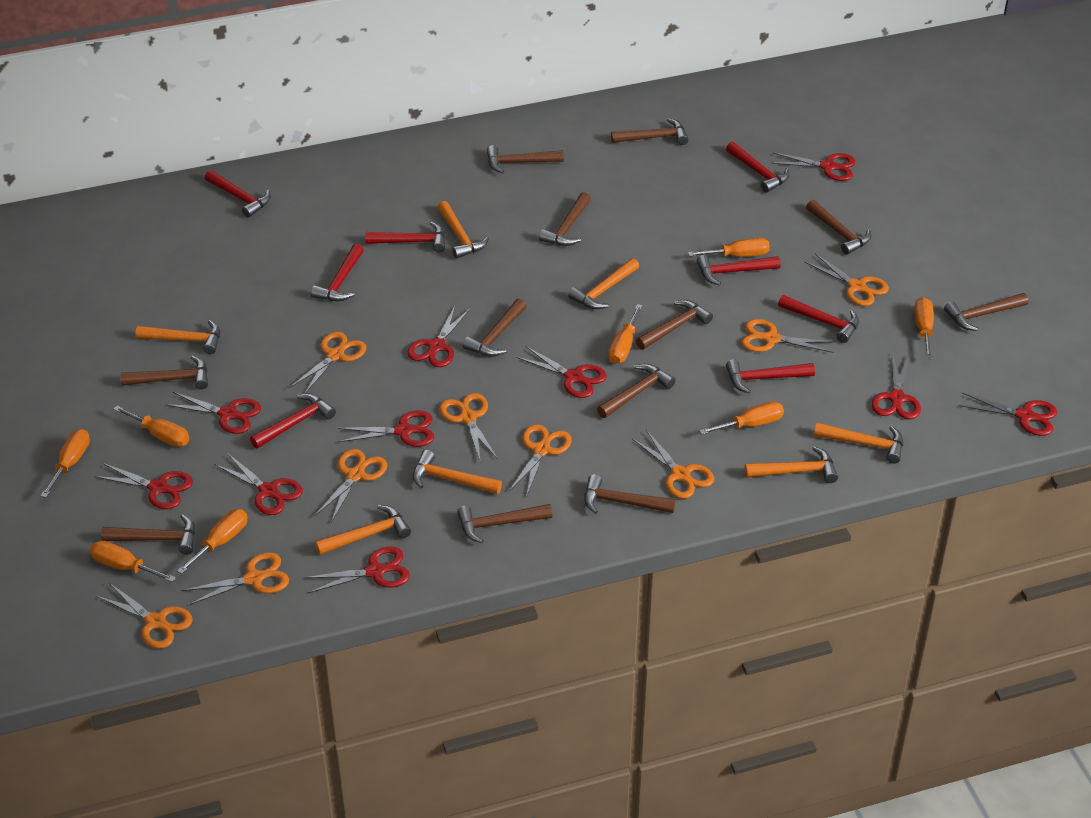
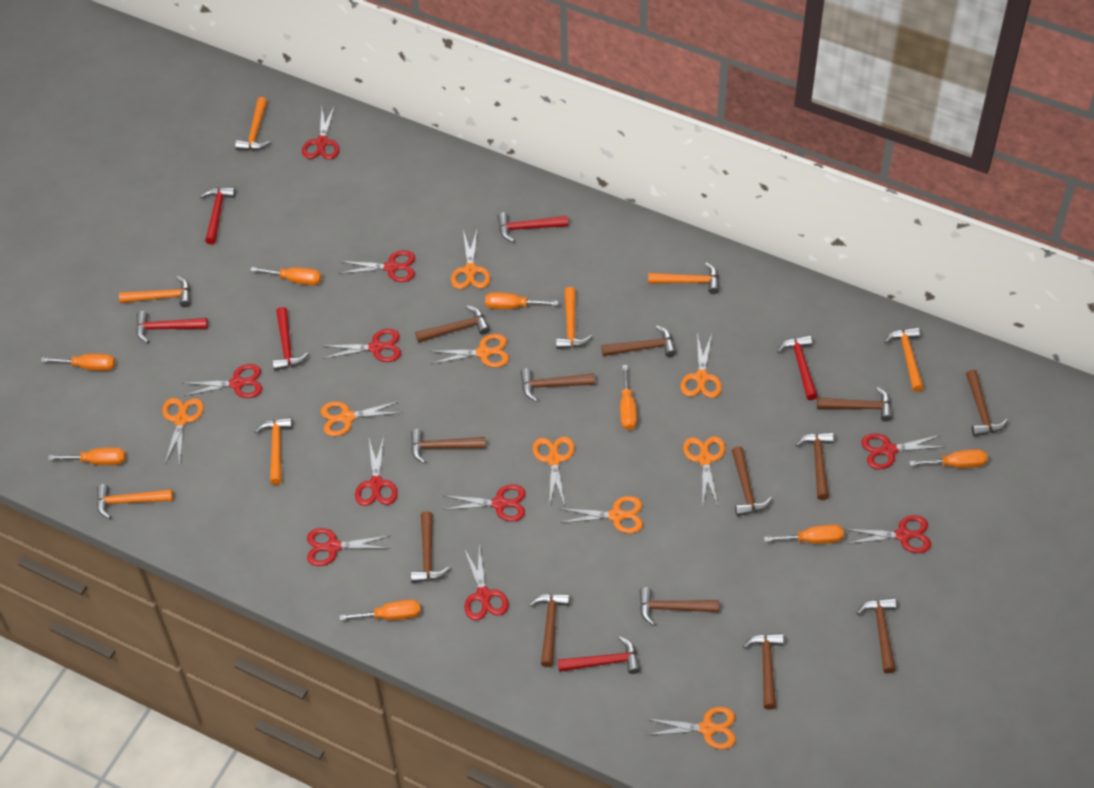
brown hammer: 12 -> 13
red hammer: 8 -> 6

